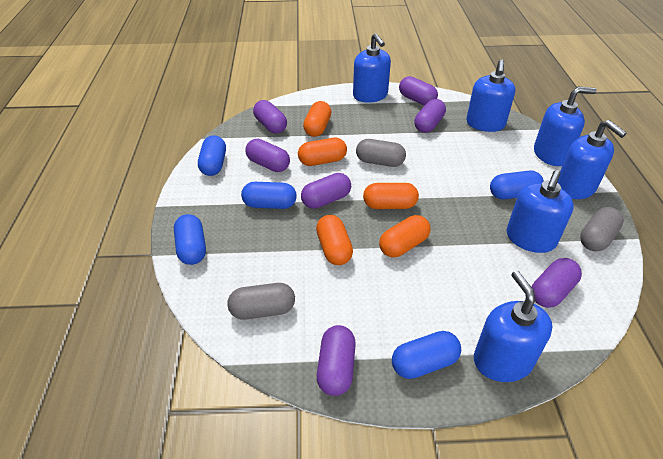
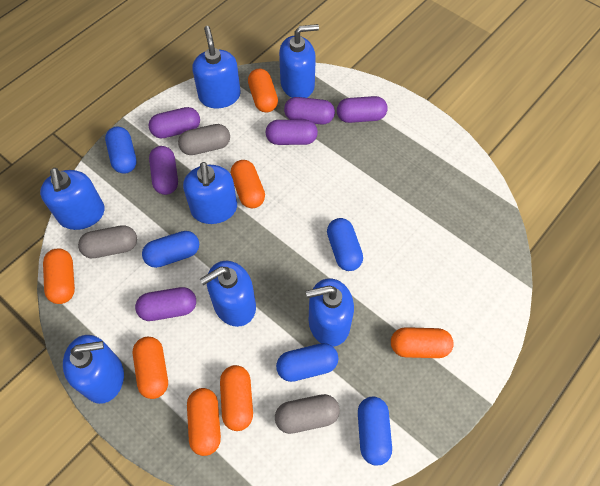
blue soap dispenser: 6 -> 7
orange capsule: 5 -> 7
purple capsule: 7 -> 6

